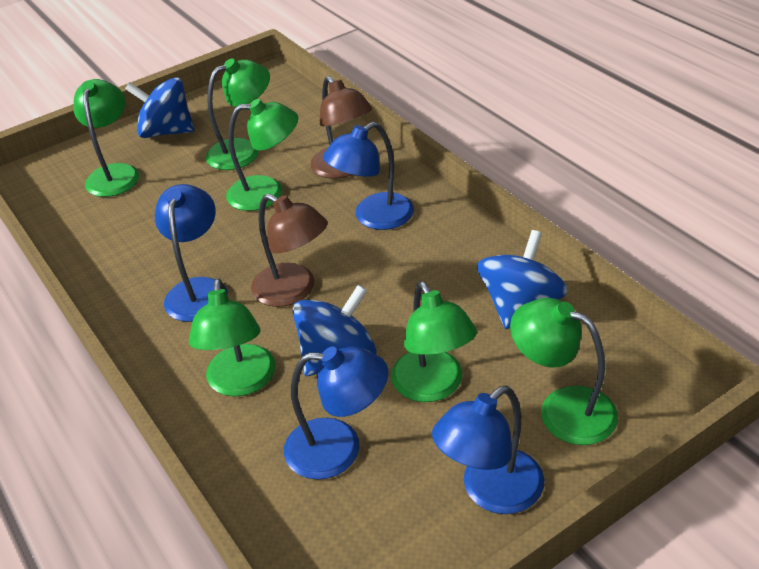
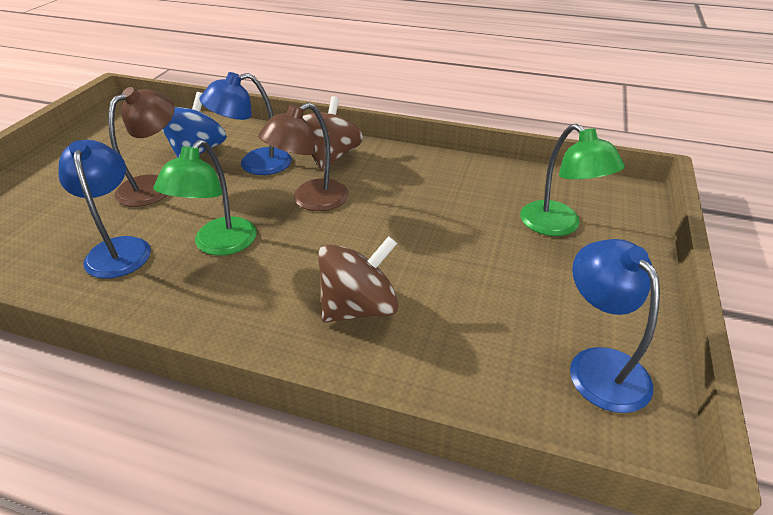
blue lamp: 4 -> 3
blue spinning top: 3 -> 1
brown spinning top: 0 -> 2
green lamp: 6 -> 2

